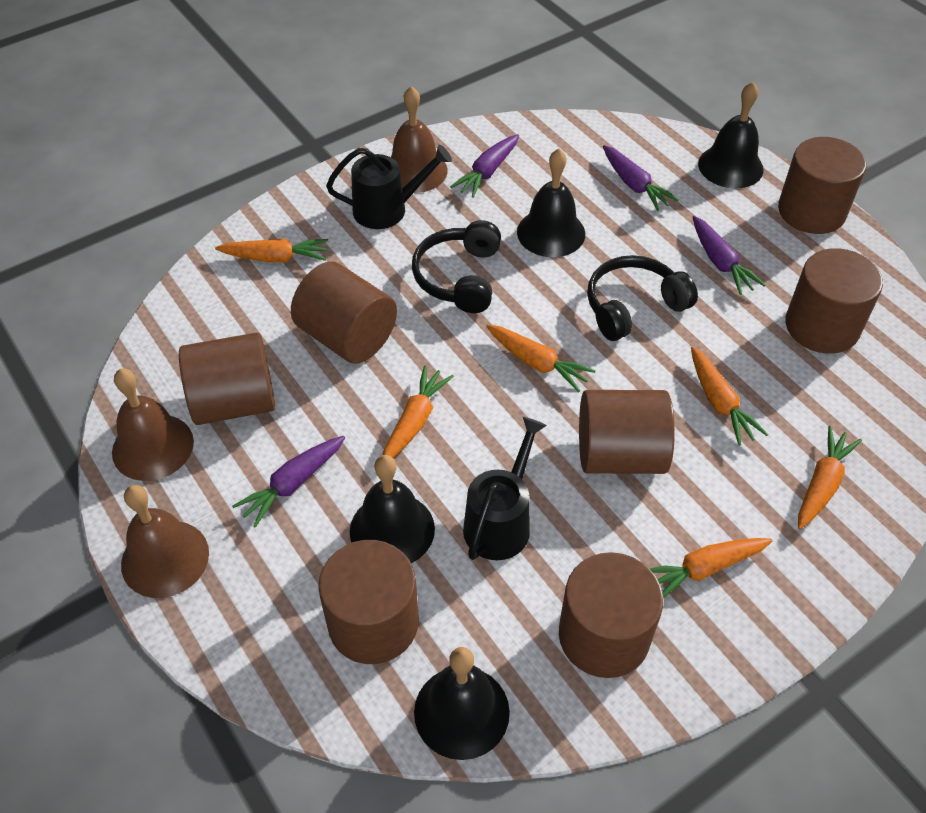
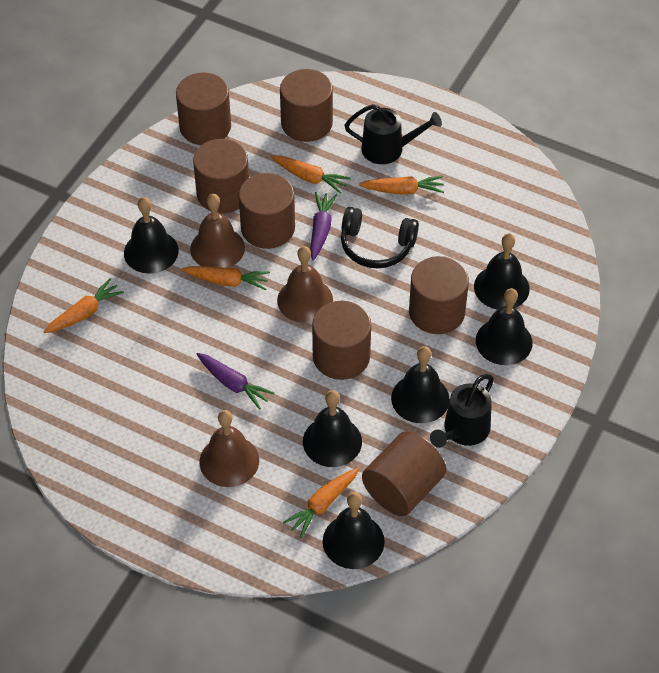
black bell: 4 -> 6
black headphones: 2 -> 1
orange carrot: 6 -> 5
purple carrot: 4 -> 2

